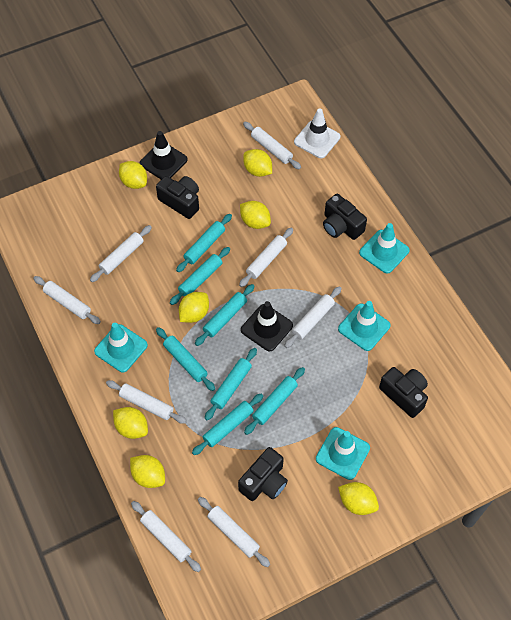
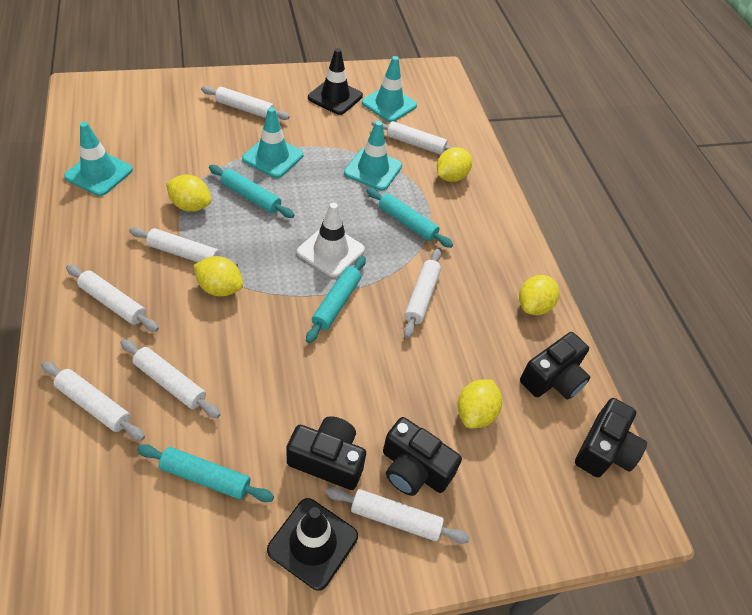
turquoise rolling pin: 7 -> 4
yellow lemon: 7 -> 5

